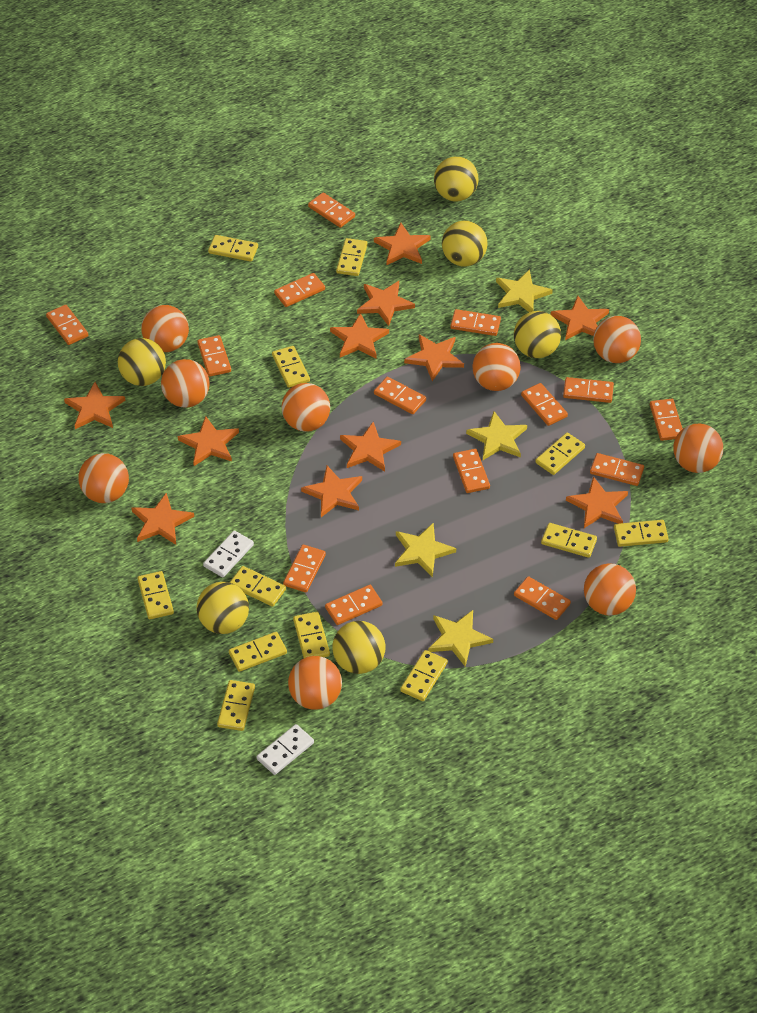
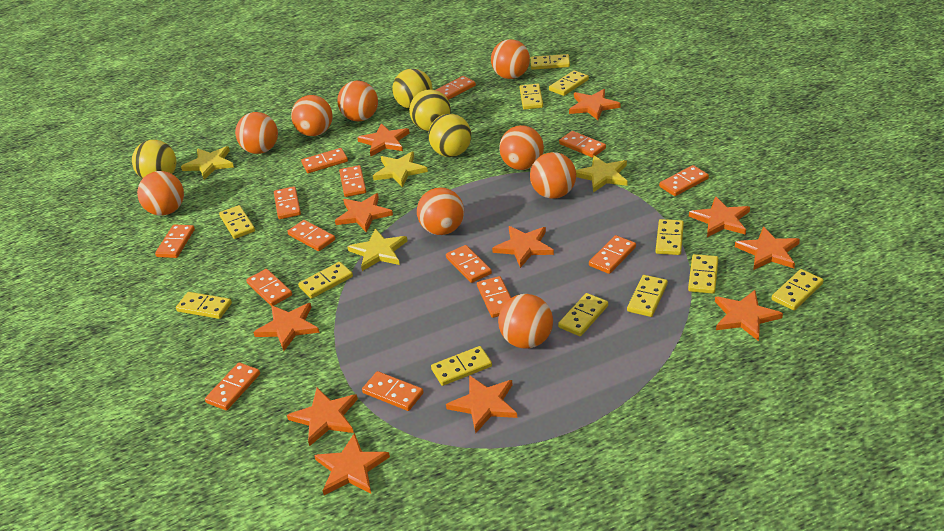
white domino: 2 -> 0
yellow ball: 6 -> 4

